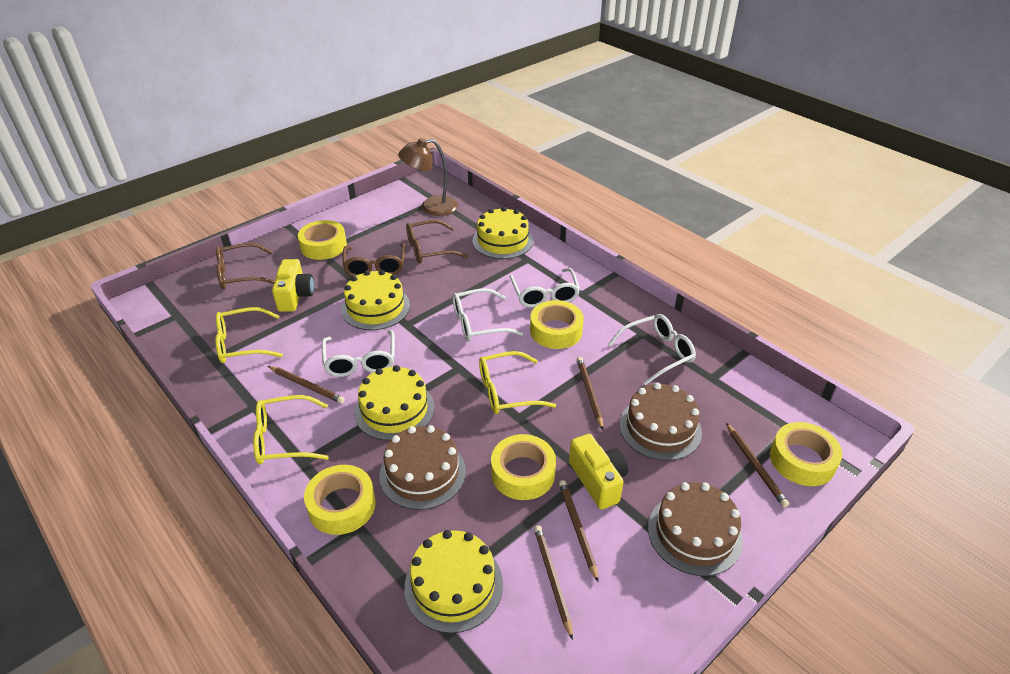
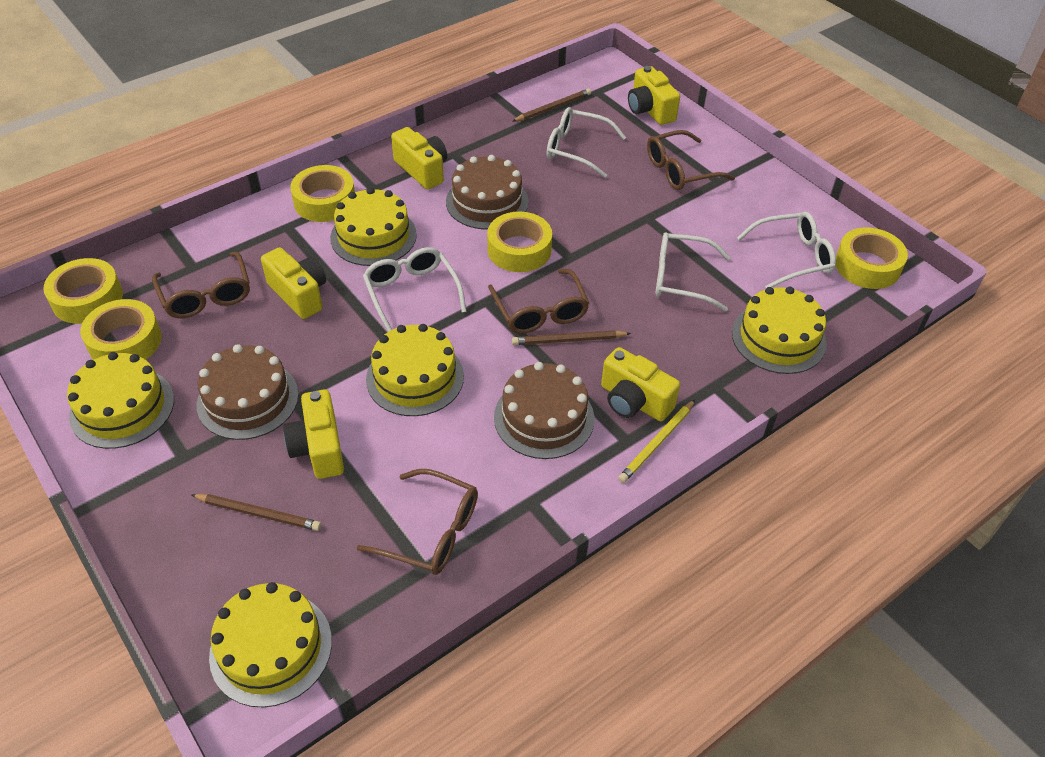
brown glasses: 3 -> 4
brown lamp: 1 -> 0
brown pencil: 5 -> 3
yellow cake: 4 -> 5
yellow camera: 2 -> 5
yellow glasses: 3 -> 0
yellow pencil: 0 -> 1

